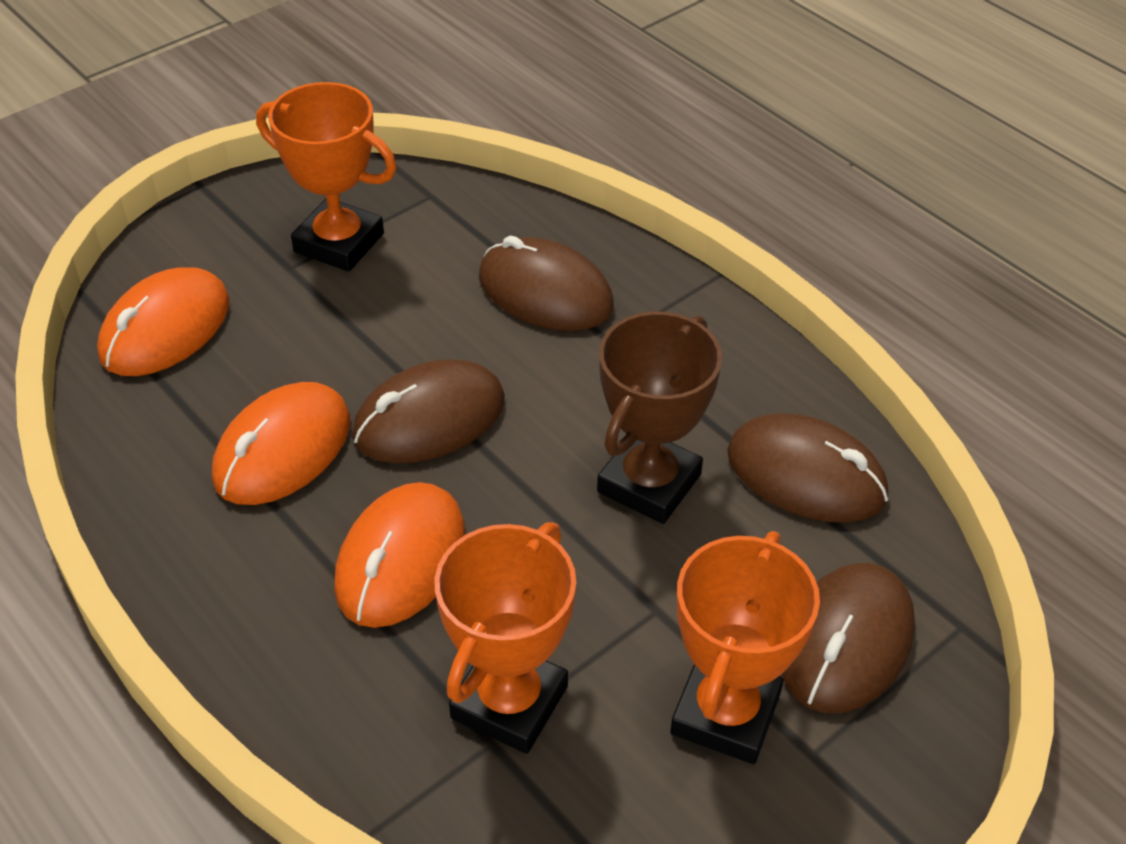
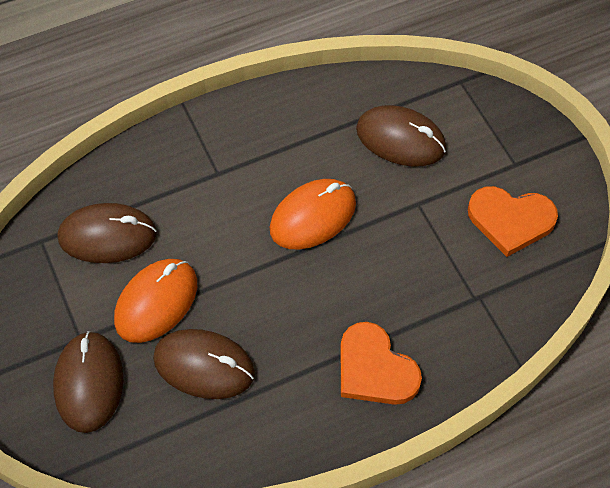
brown trophy: 1 -> 0
orange heart: 0 -> 2
orange mouse: 3 -> 2
orange trophy: 3 -> 0

